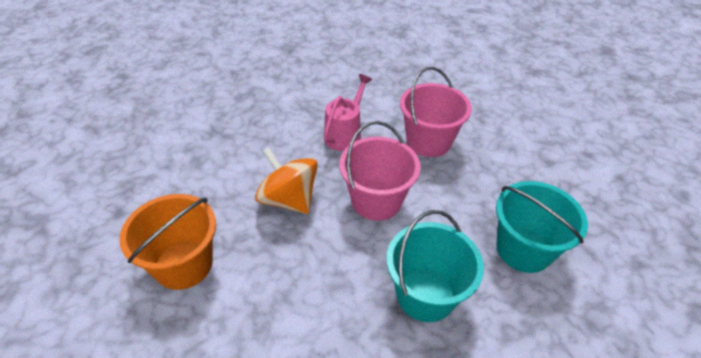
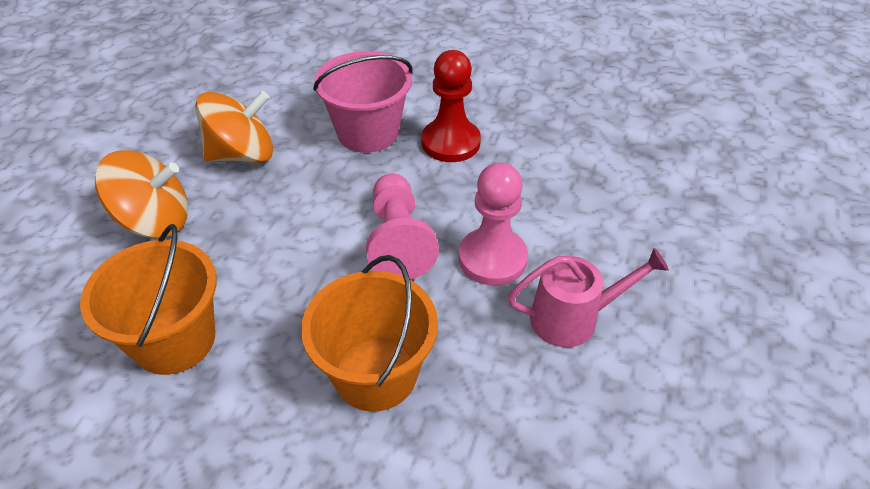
orange bucket: 1 -> 2
orange spinning top: 1 -> 2
pink bucket: 2 -> 1
pink pawn: 0 -> 2
red pawn: 0 -> 1
turquoise bucket: 2 -> 0

